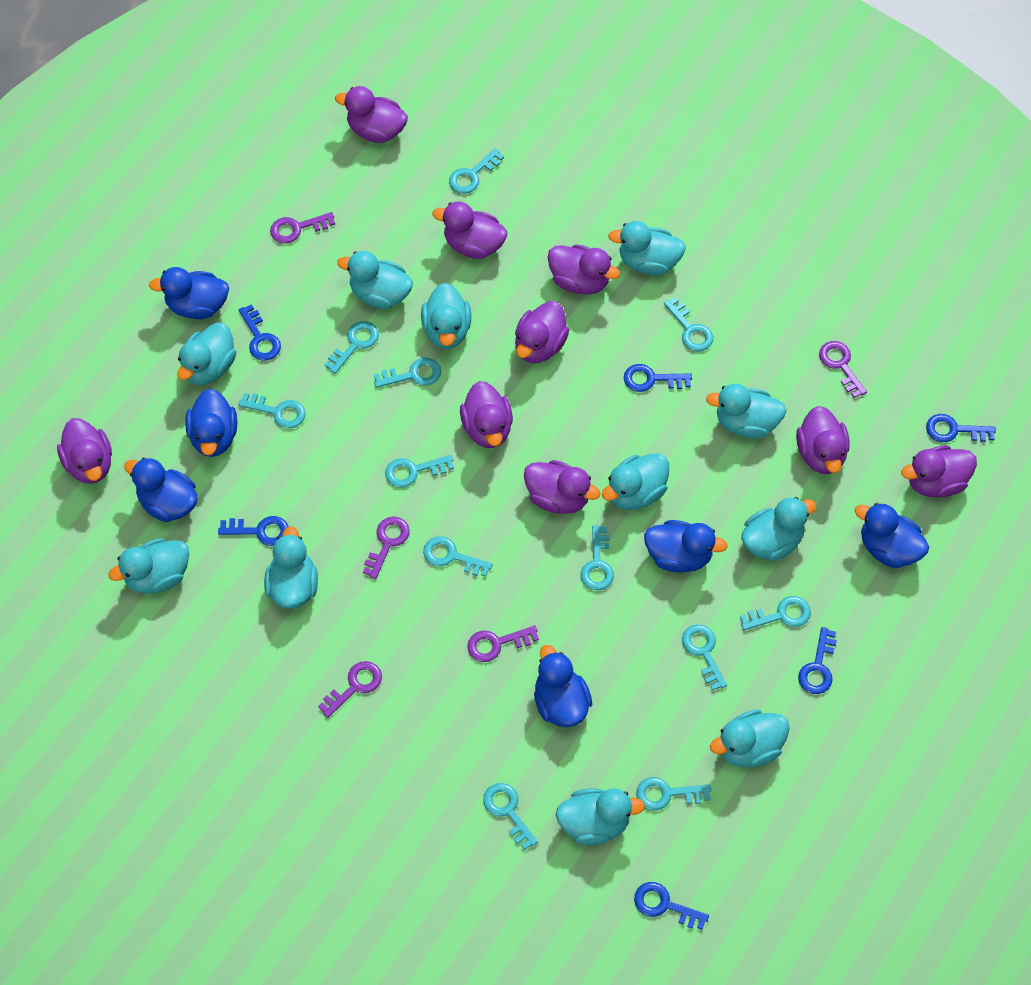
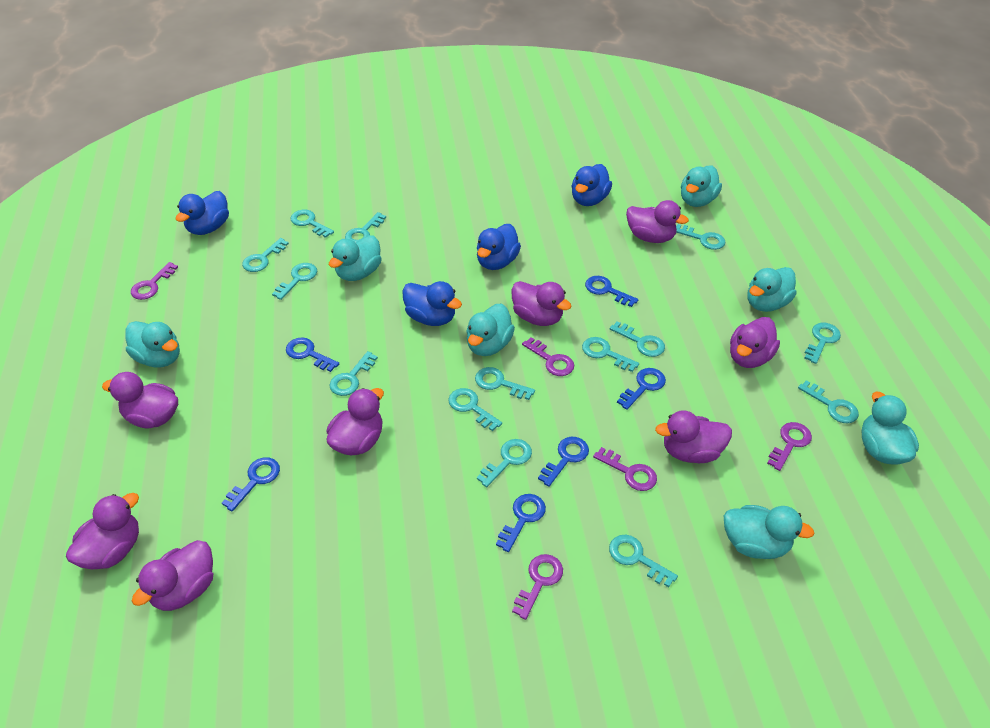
blue duck: 6 -> 4
purple duck: 9 -> 8
turquoise duck: 11 -> 7
turquoise key: 12 -> 14

